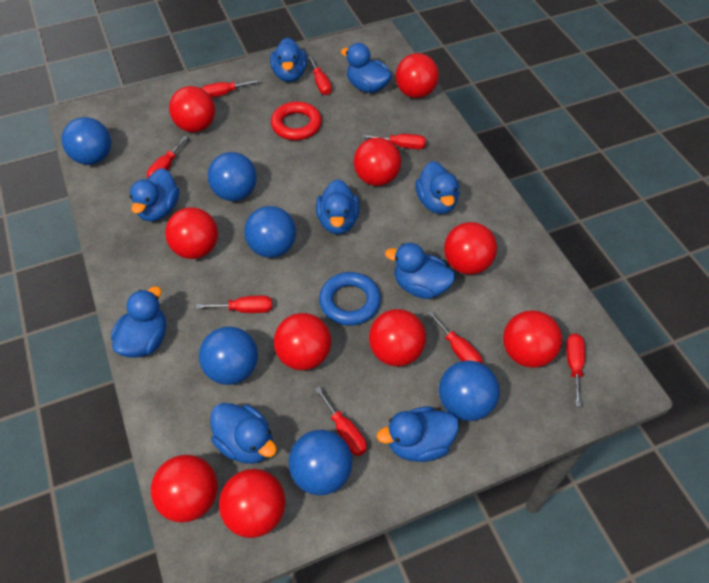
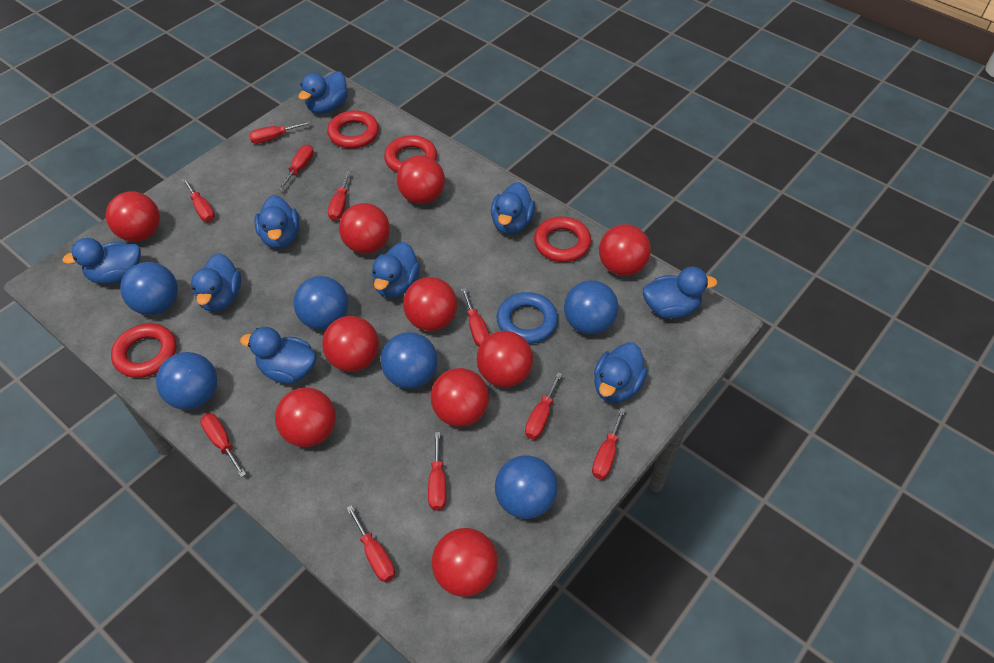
red ring: 1 -> 4
red screwdriver: 8 -> 10

